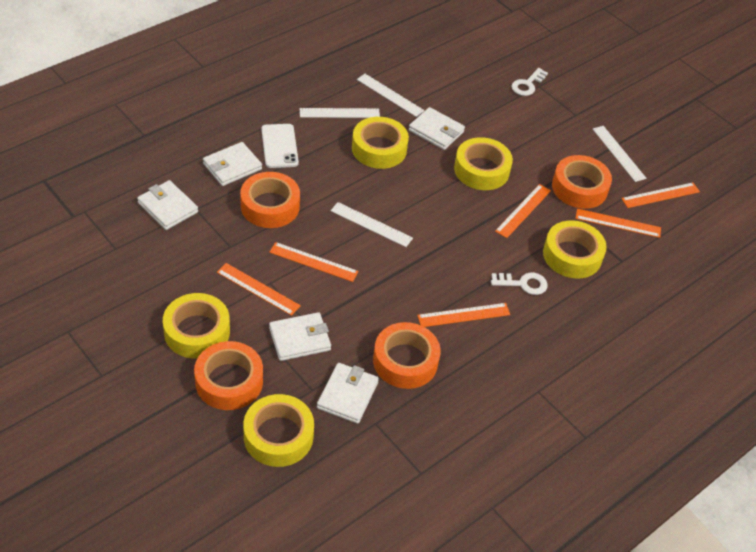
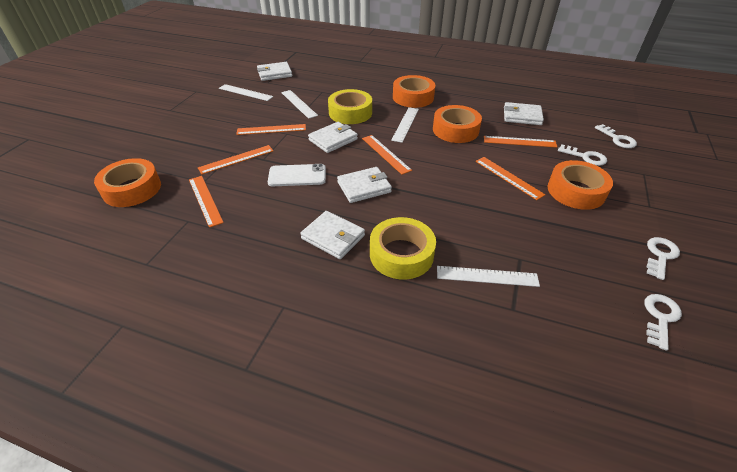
white key: 2 -> 4
yellow tape: 5 -> 2

